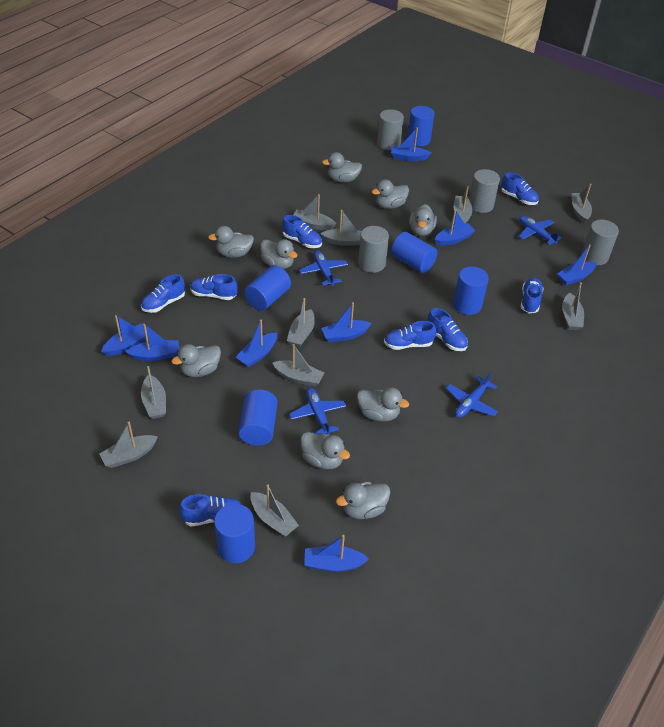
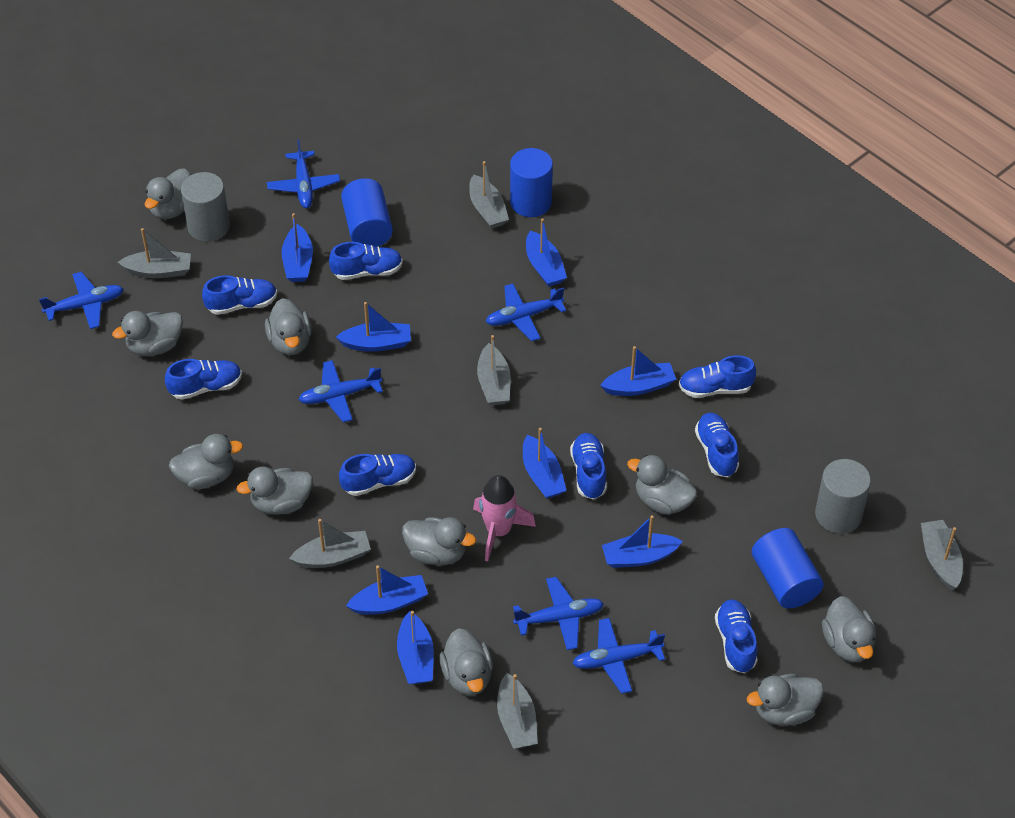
blue cylinder: 6 -> 3
blue plane: 4 -> 6
grey boat: 10 -> 6
grey cylinder: 4 -> 2
grey duck: 9 -> 10
pink rocket: 0 -> 1

